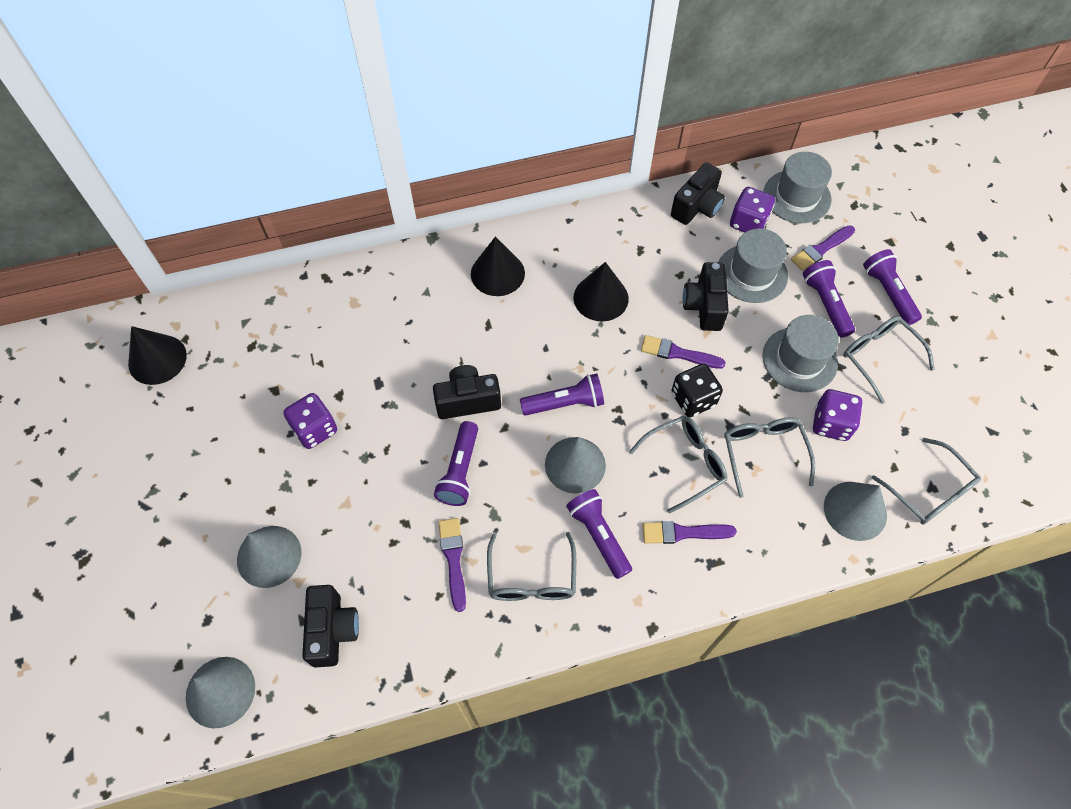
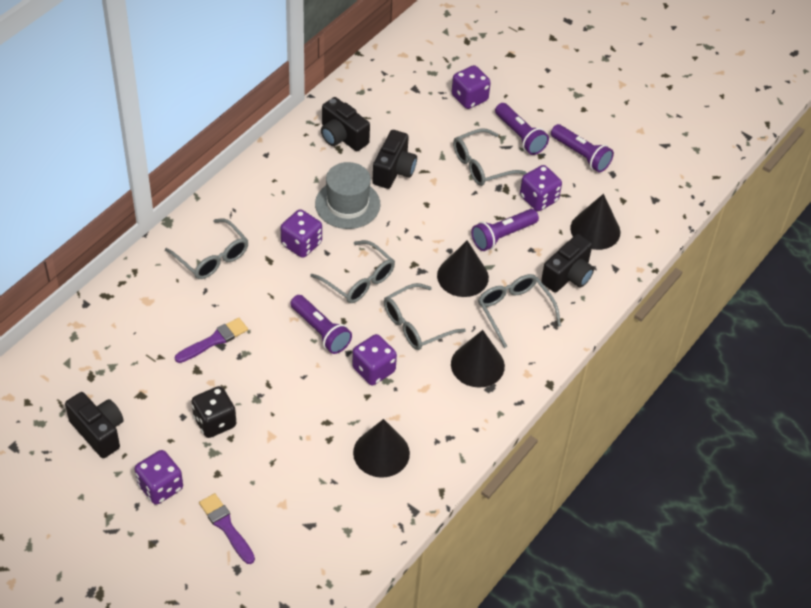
black cone: 3 -> 4
grey cone: 4 -> 0
grey hat: 3 -> 1
purple brush: 4 -> 2
purple dice: 3 -> 5
purple flashlight: 5 -> 4

